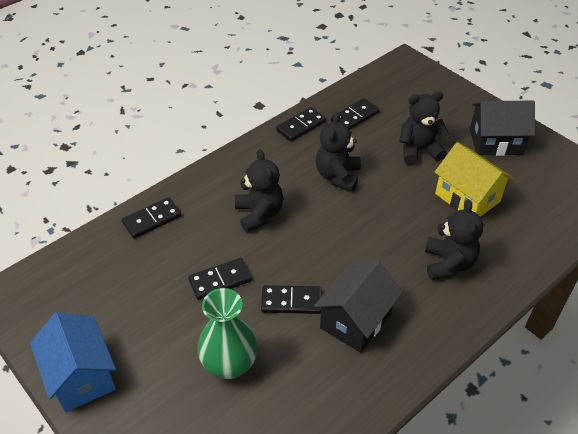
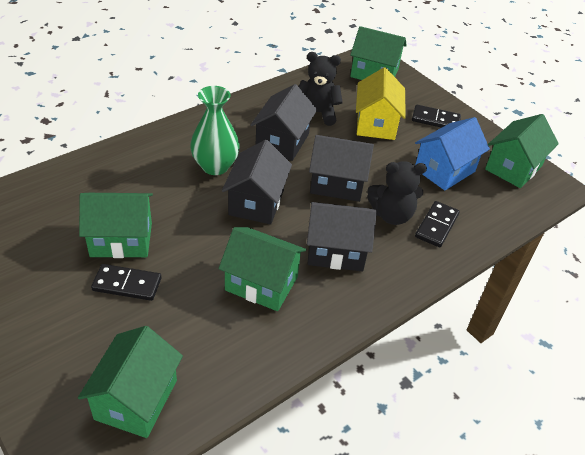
black domino: 5 -> 3
black house: 2 -> 4
black teddy bear: 4 -> 2
green house: 0 -> 5

